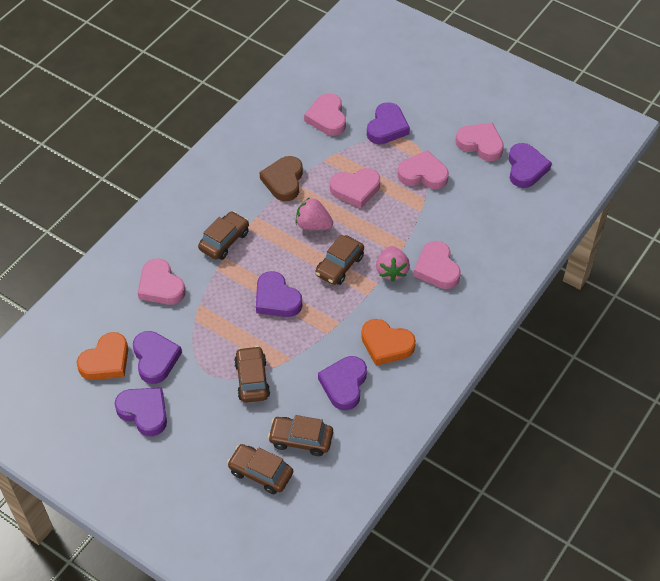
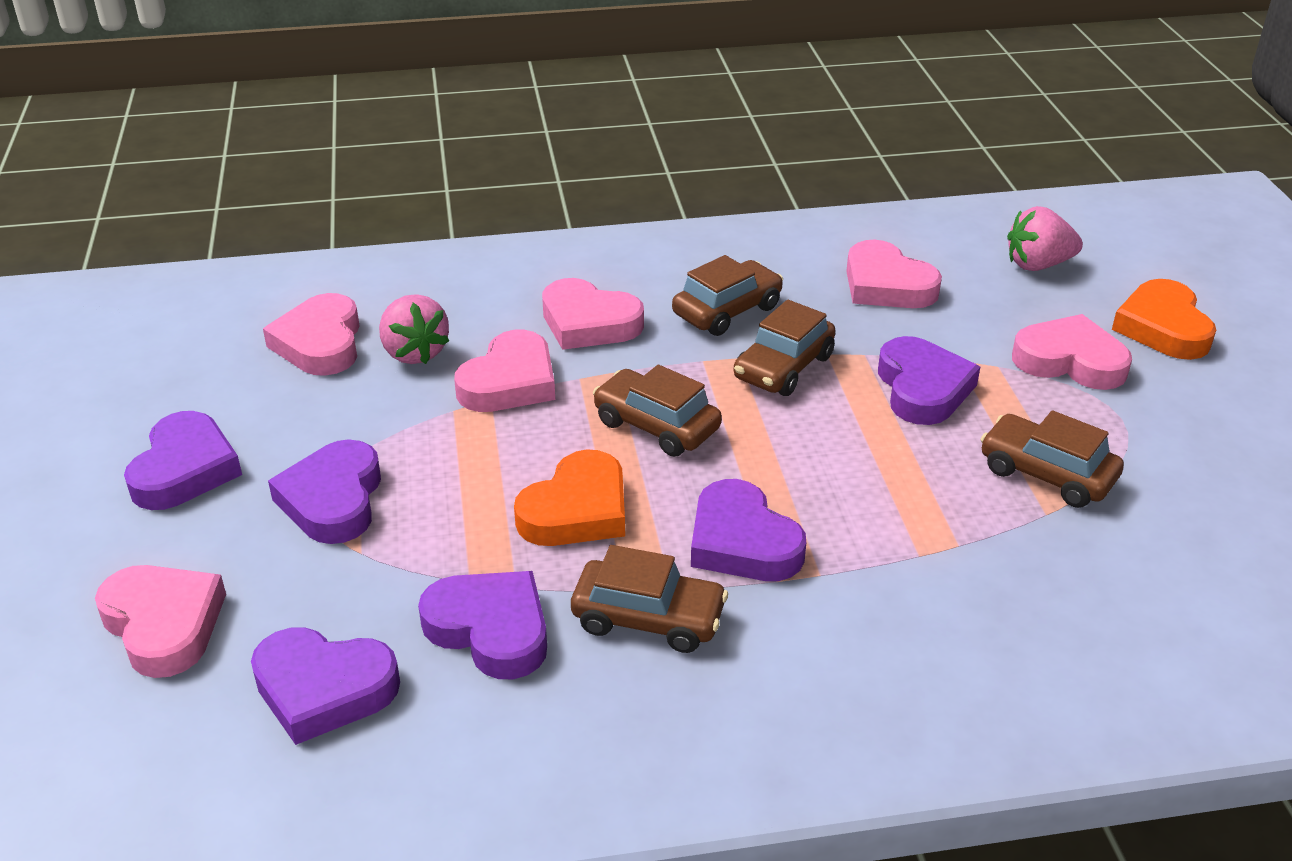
brown heart: 1 -> 0

